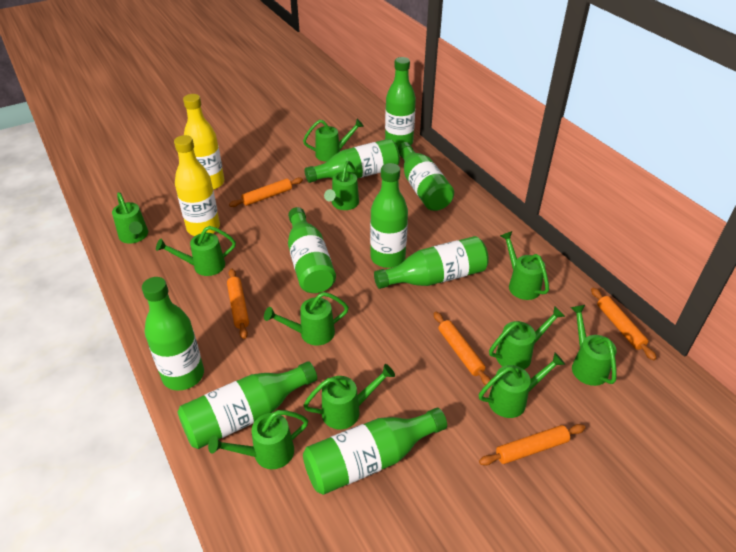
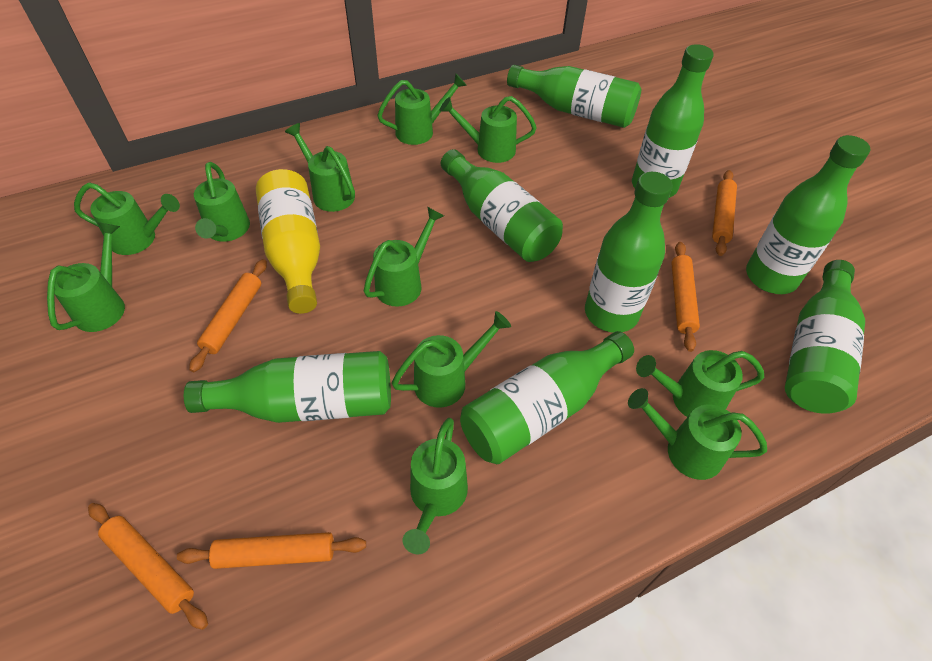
green bottle: 9 -> 8
yellow bottle: 2 -> 1

